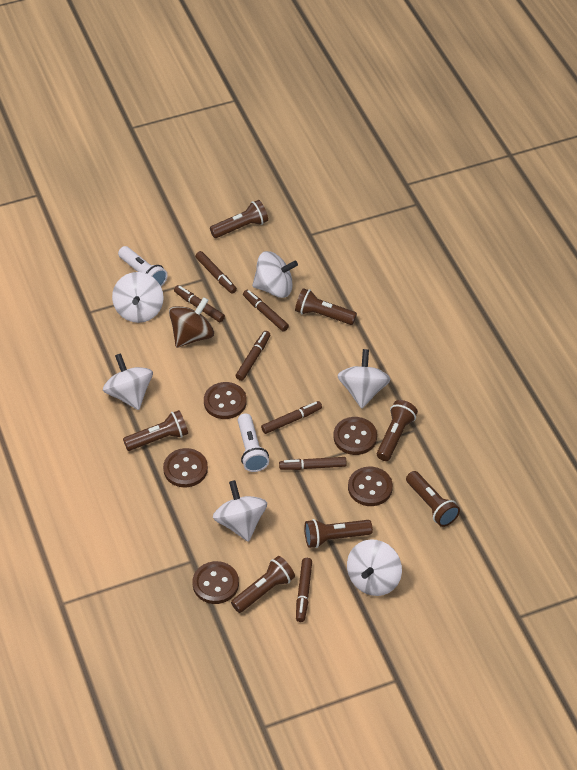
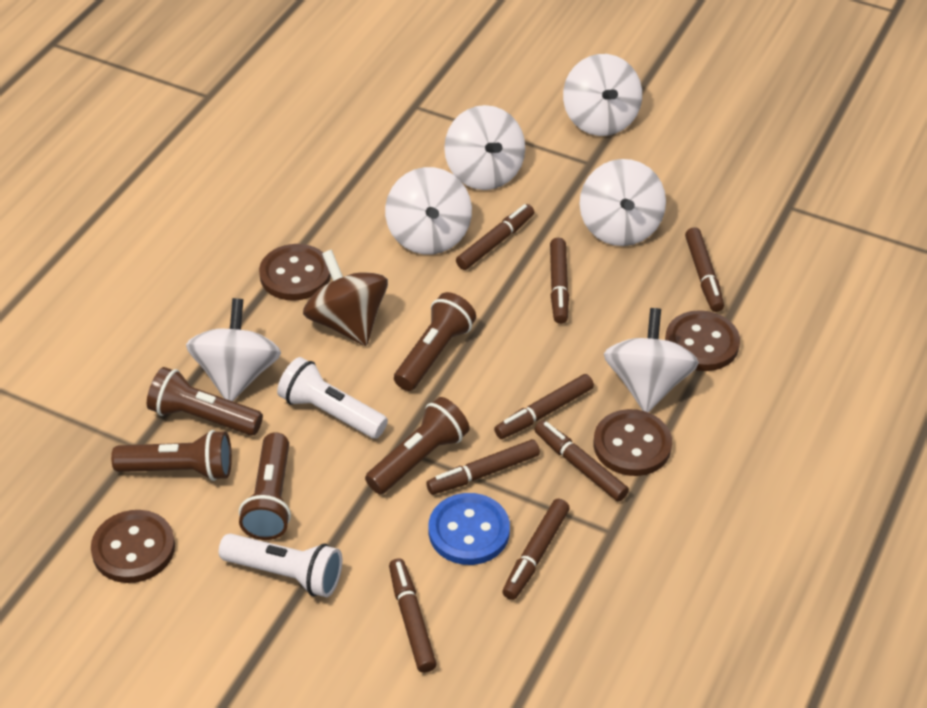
blue button: 0 -> 1
brown button: 5 -> 4
brown flashlight: 7 -> 5
brown marker: 7 -> 8

